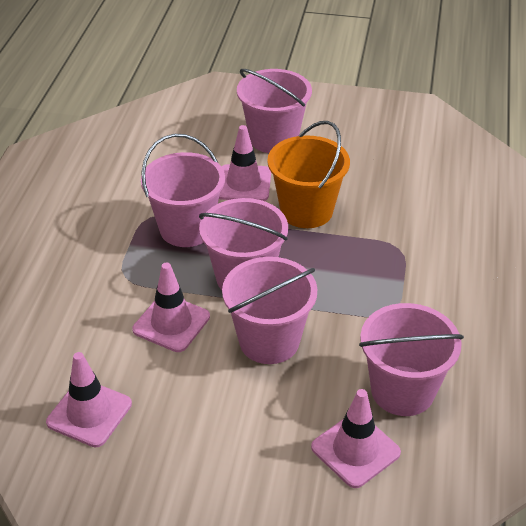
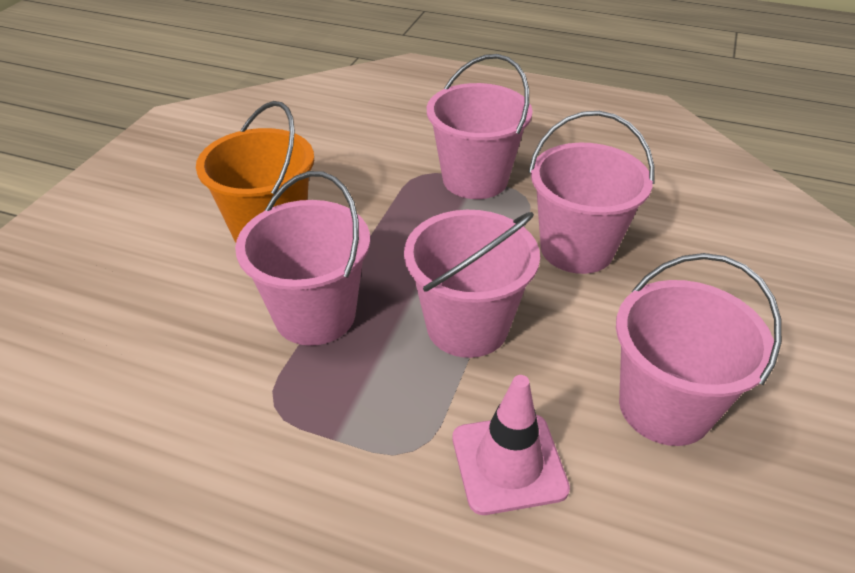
pink traffic cone: 4 -> 1

